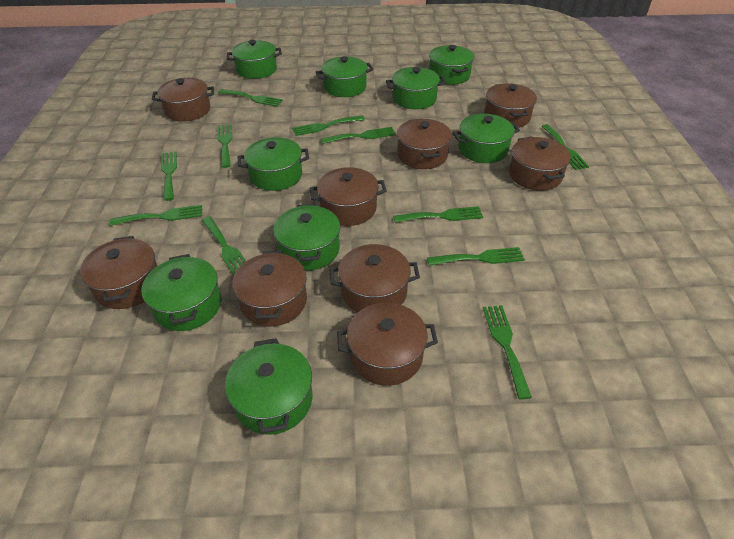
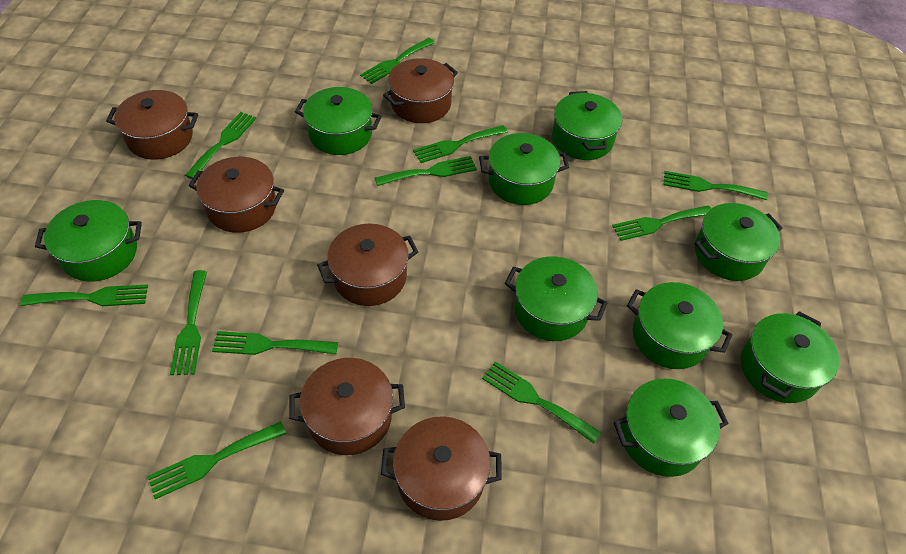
brown pot: 9 -> 6

